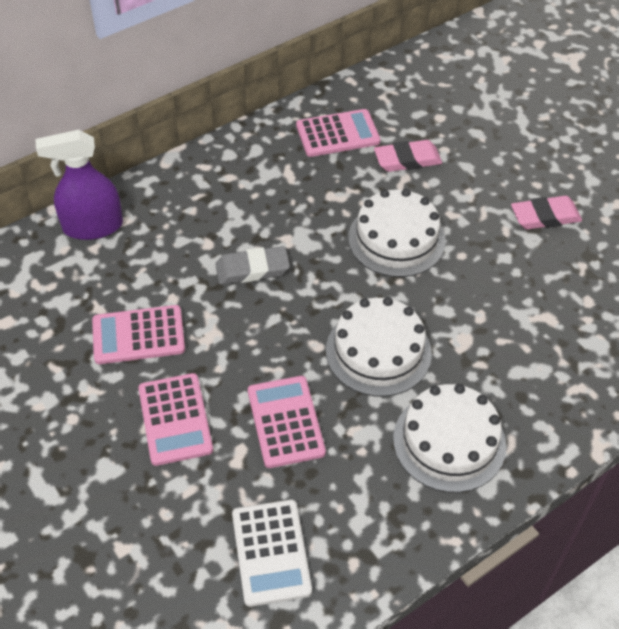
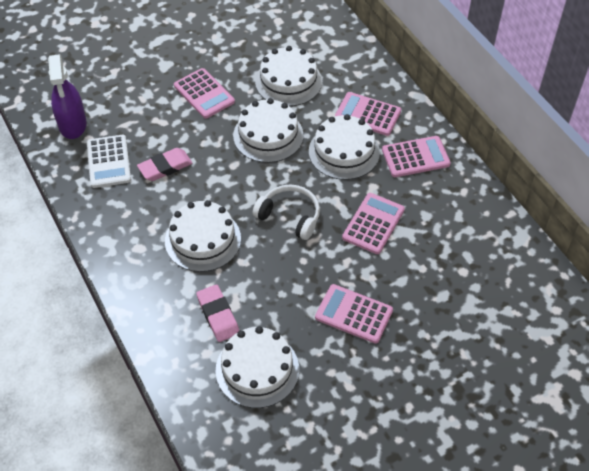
grey eraser: 1 -> 0
pink calculator: 4 -> 5
white cake: 3 -> 5
white headphones: 0 -> 1

